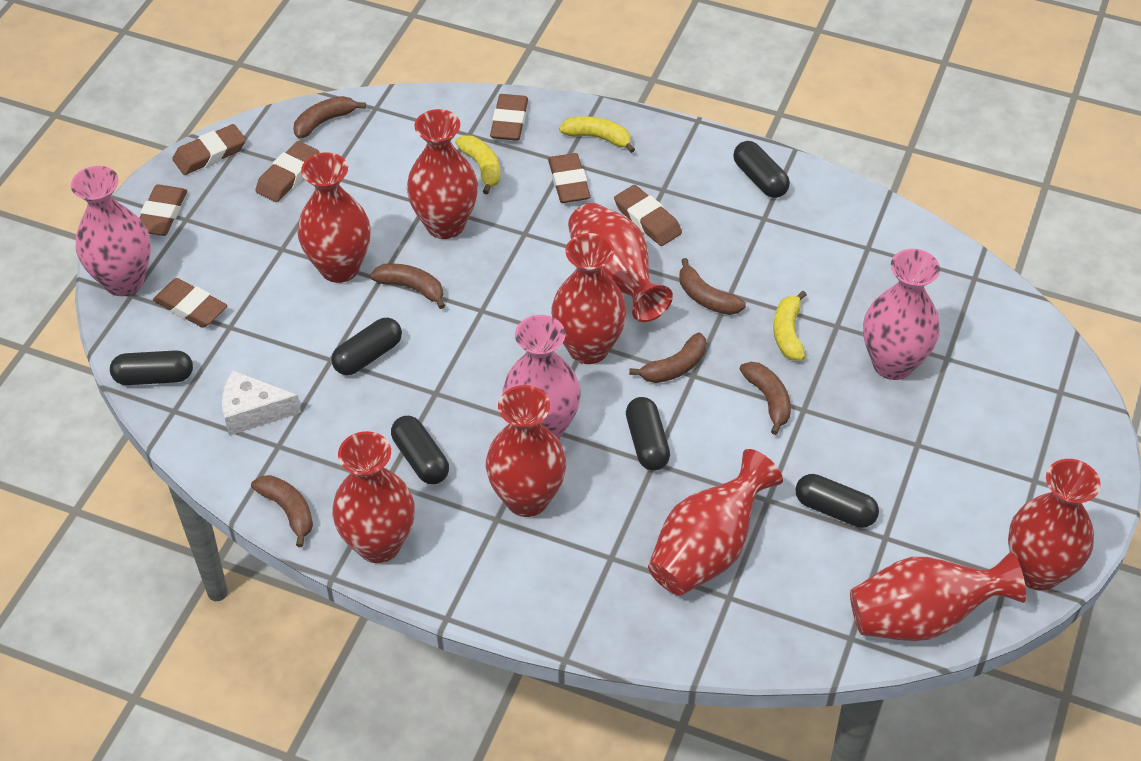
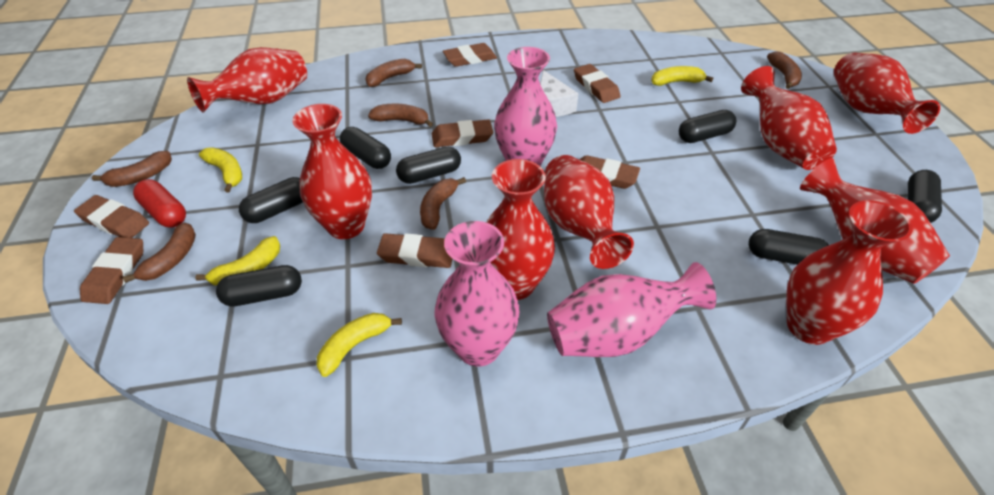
black capsule: 6 -> 7
red capsule: 0 -> 1
red vase: 9 -> 8
yellow banana: 3 -> 4

